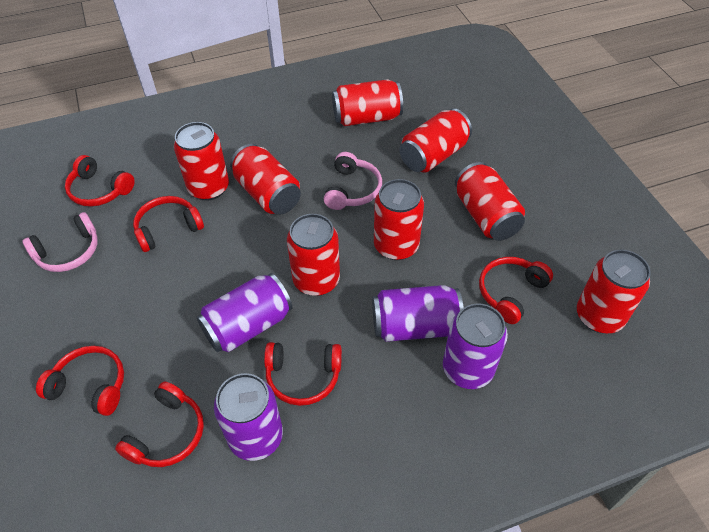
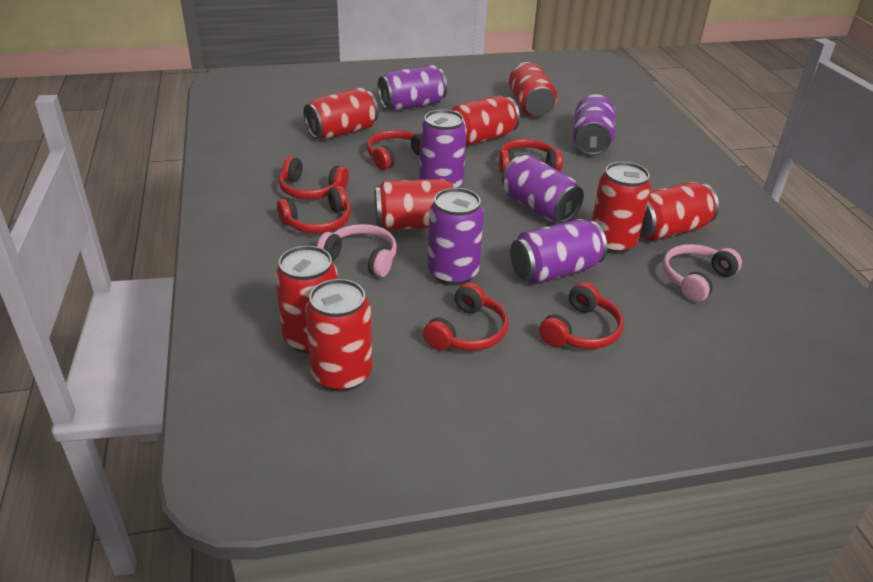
purple can: 4 -> 6

